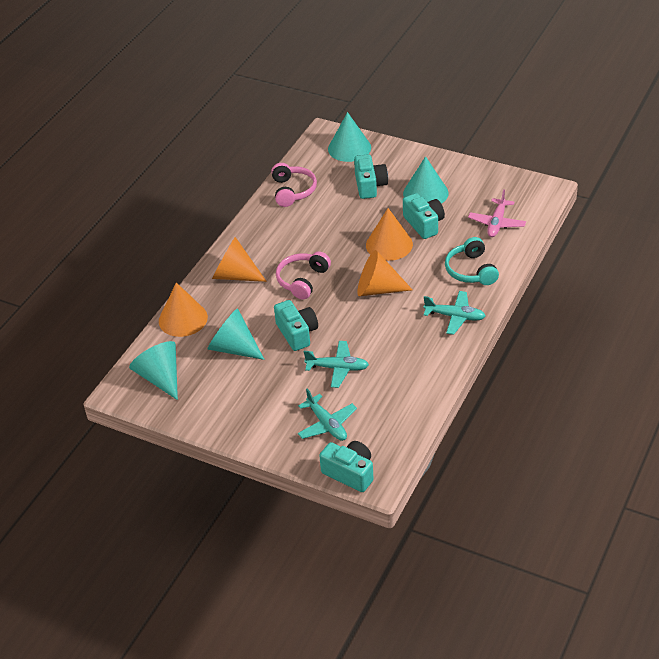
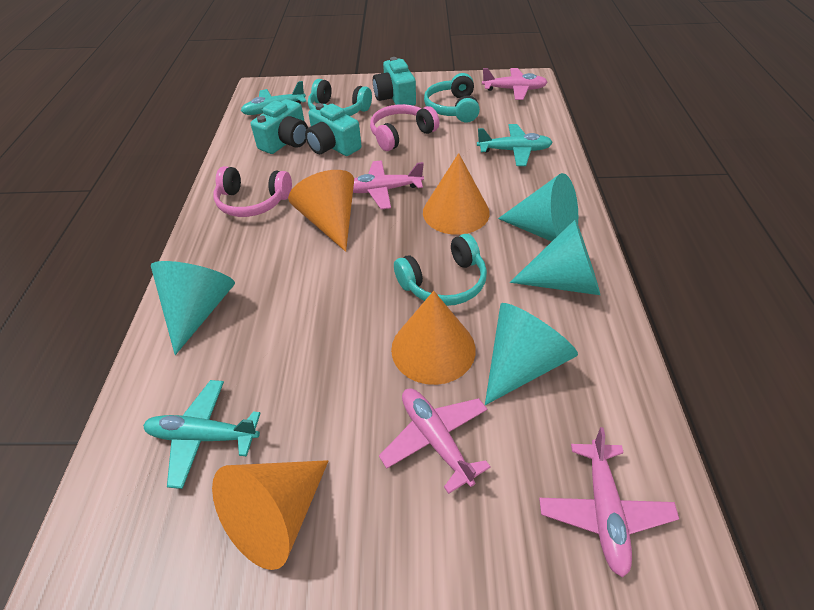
pink plane: 1 -> 4
turquoise camera: 4 -> 3
turquoise headphones: 1 -> 3

